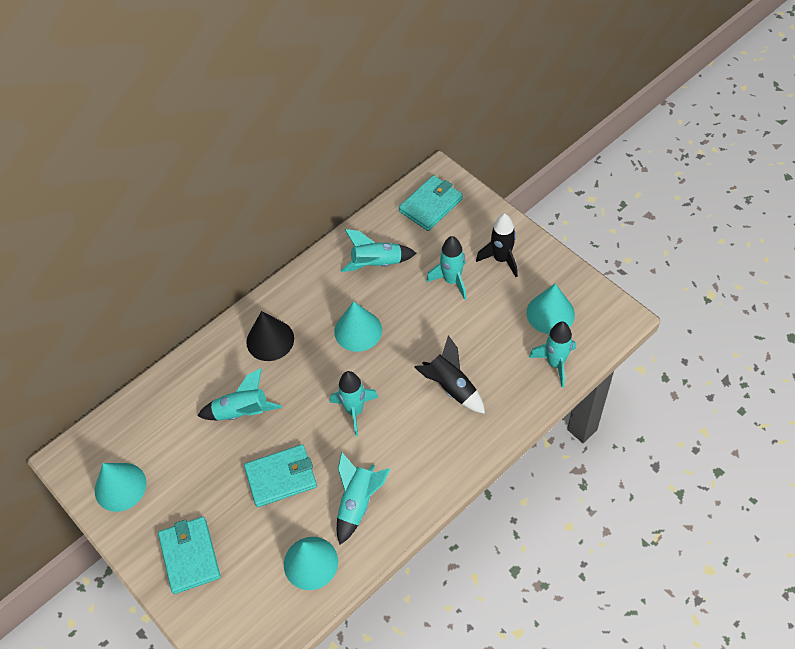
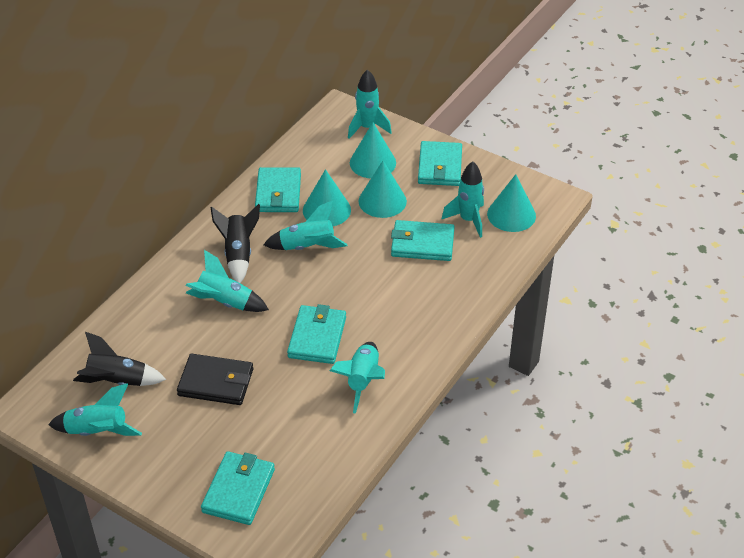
black cone: 1 -> 0
black wallet: 0 -> 1
turquoise wallet: 3 -> 5

